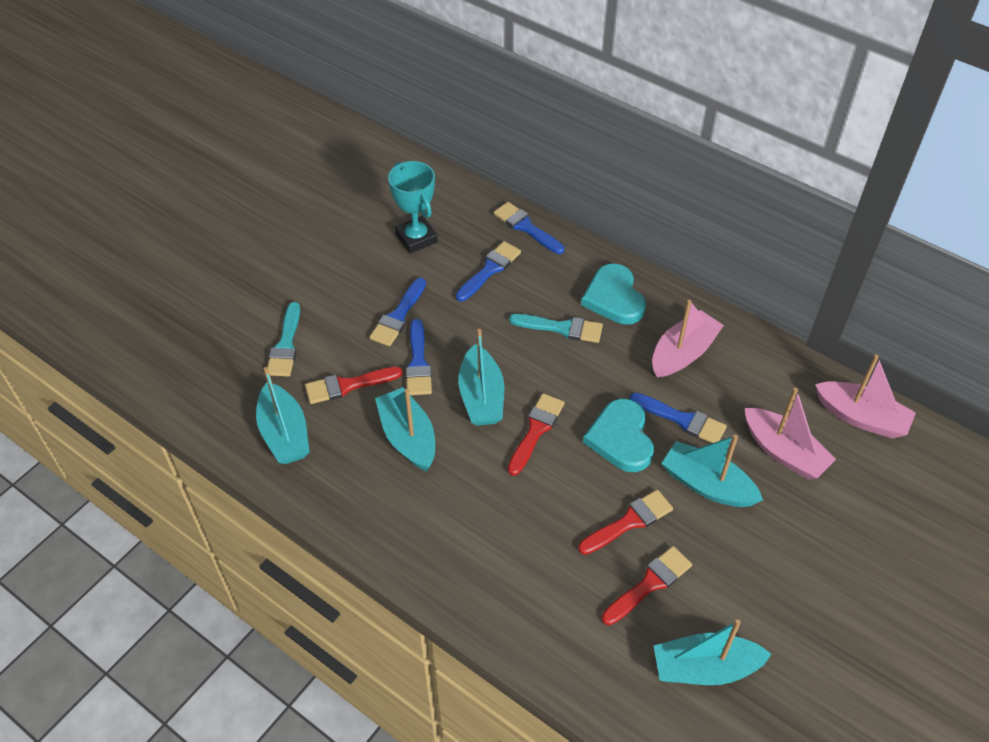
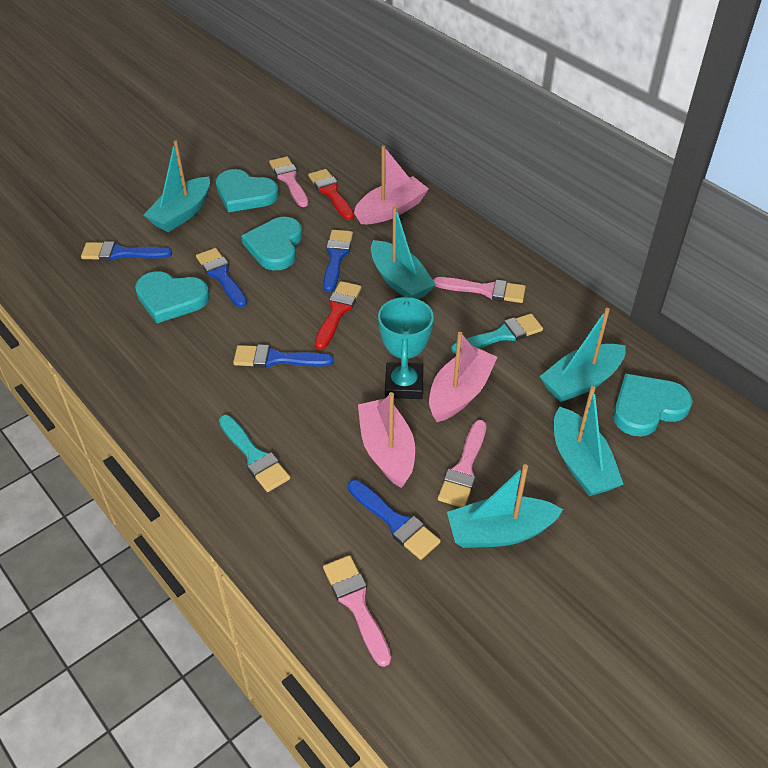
pink brush: 0 -> 4
red brush: 4 -> 2
turquoise heart: 2 -> 4

